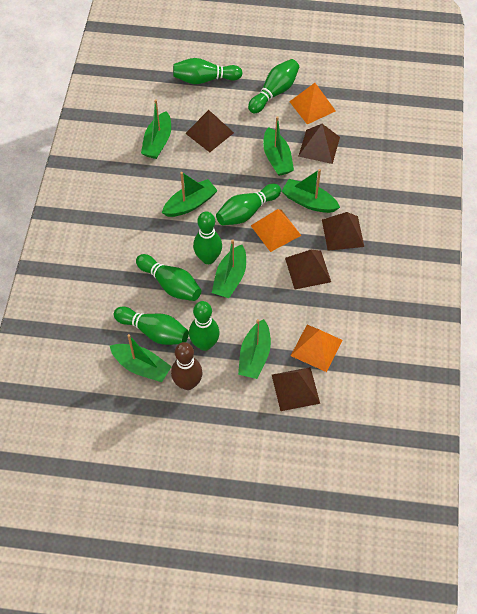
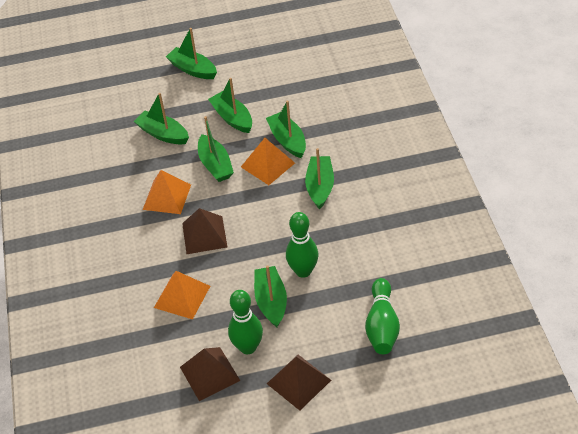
brown bowling pin: 1 -> 0
brown pyramid: 5 -> 3
green bowling pin: 7 -> 3

